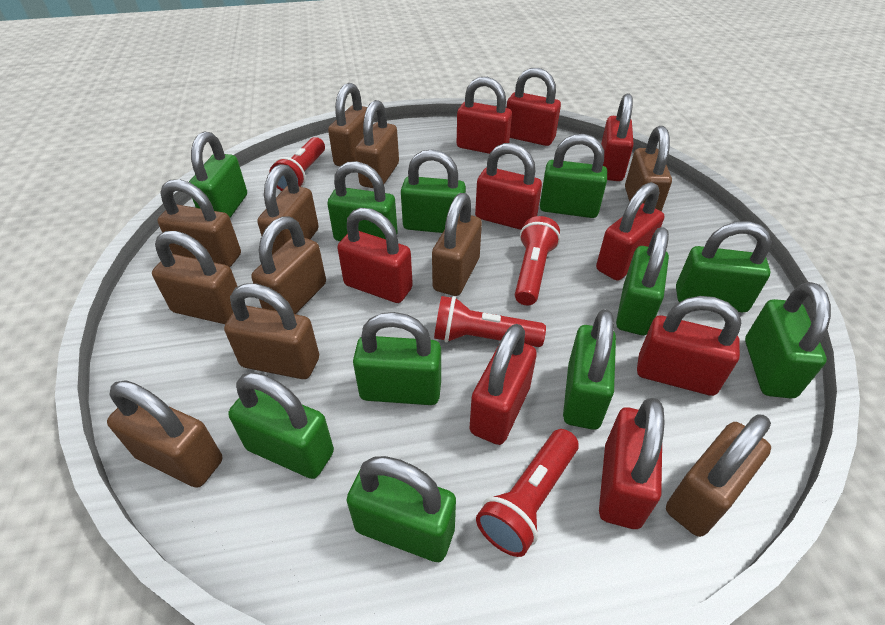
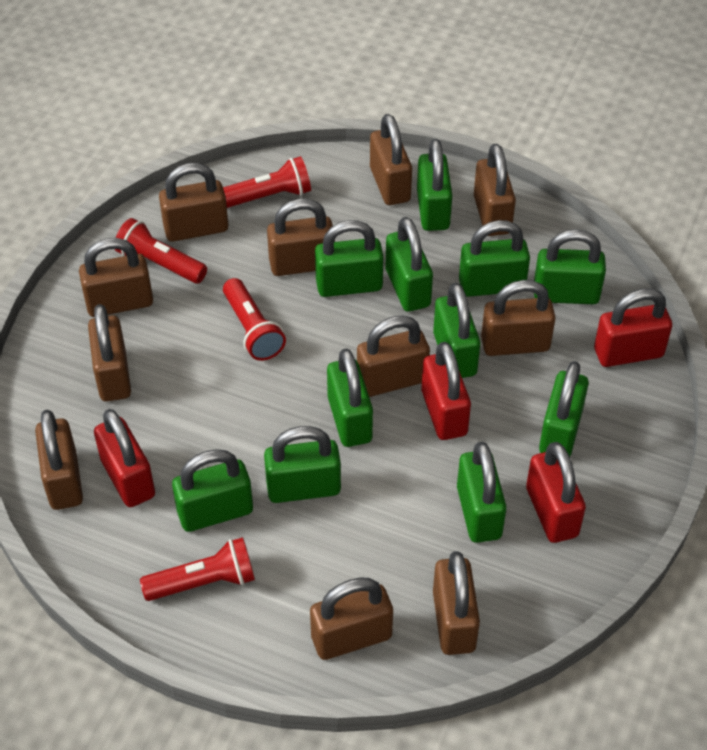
red padlock: 9 -> 4

